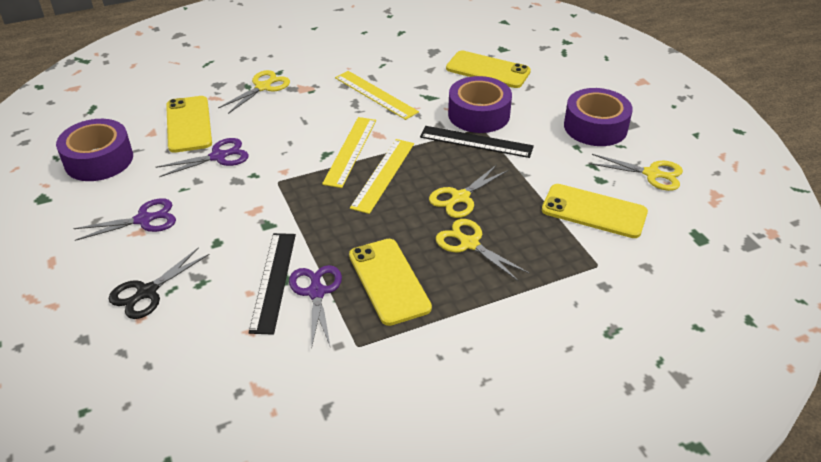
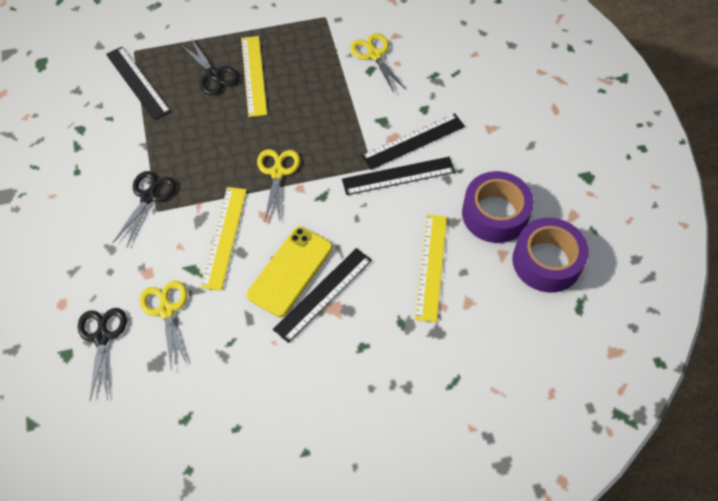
black ruler: 2 -> 4
black scissors: 1 -> 3
purple scissors: 3 -> 0
purple tape: 3 -> 2
yellow phone: 4 -> 1
yellow scissors: 4 -> 3

